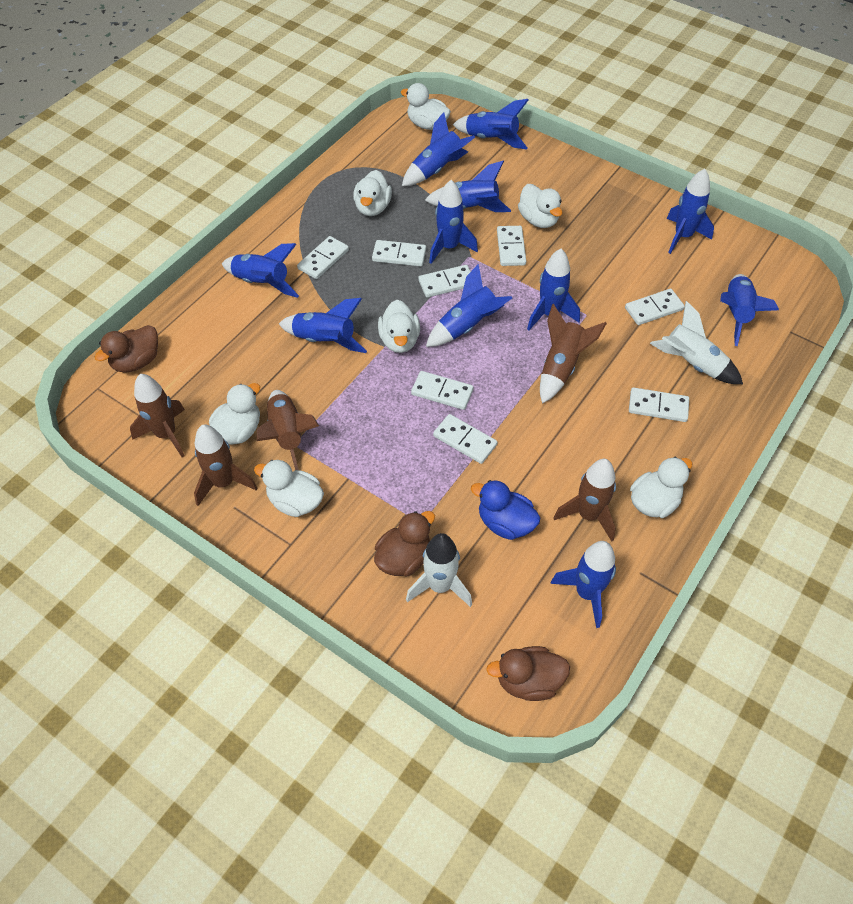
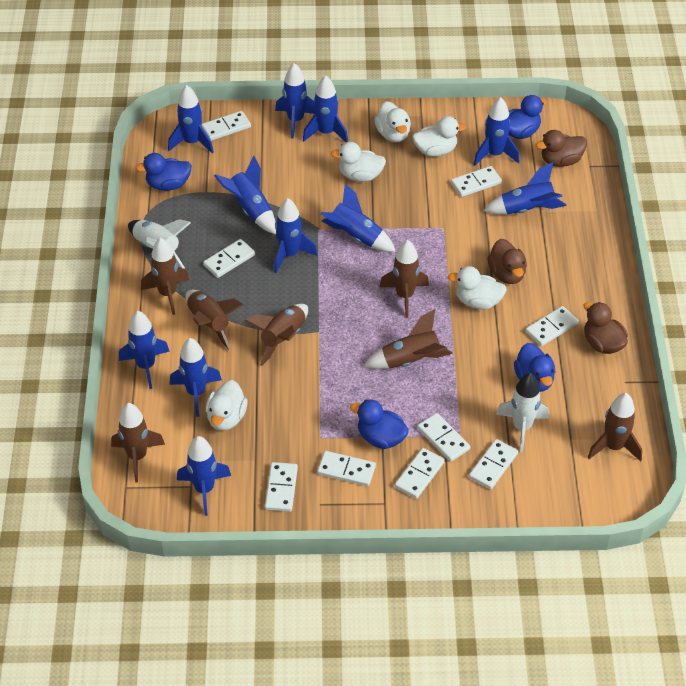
blue duck: 1 -> 4
brown rocket: 5 -> 7
white domino: 8 -> 9
white duck: 7 -> 5

